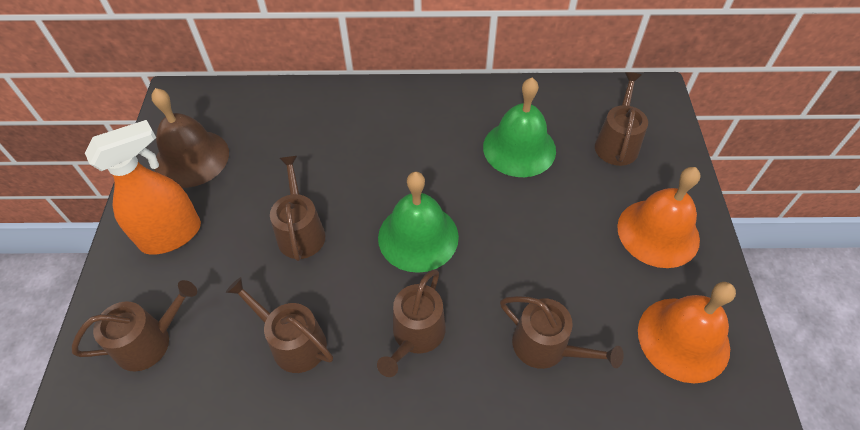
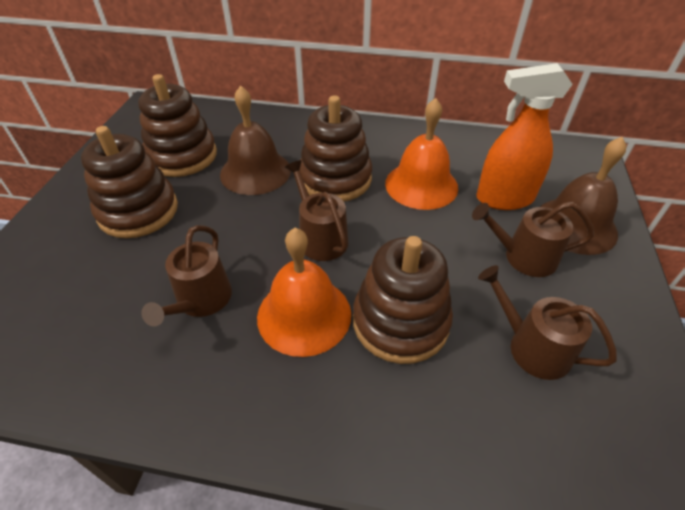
brown bell: 1 -> 2
brown stacking toy: 0 -> 4
brown watering can: 6 -> 4
green bell: 2 -> 0

